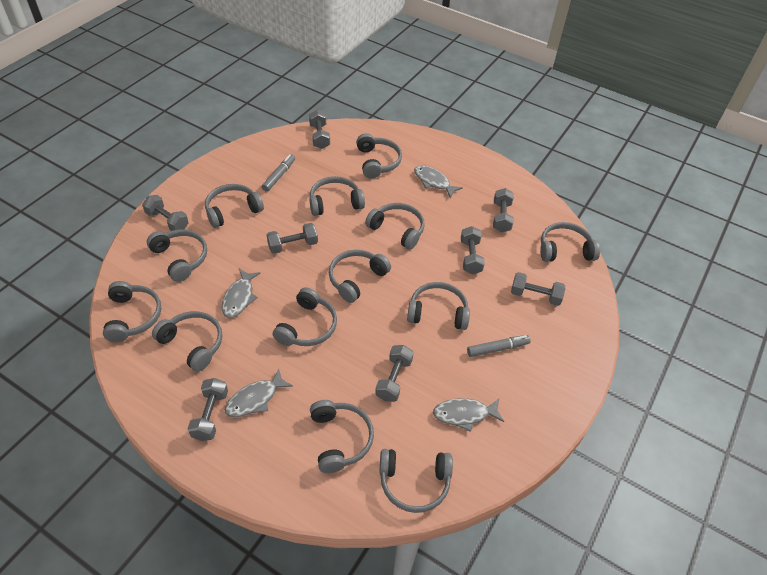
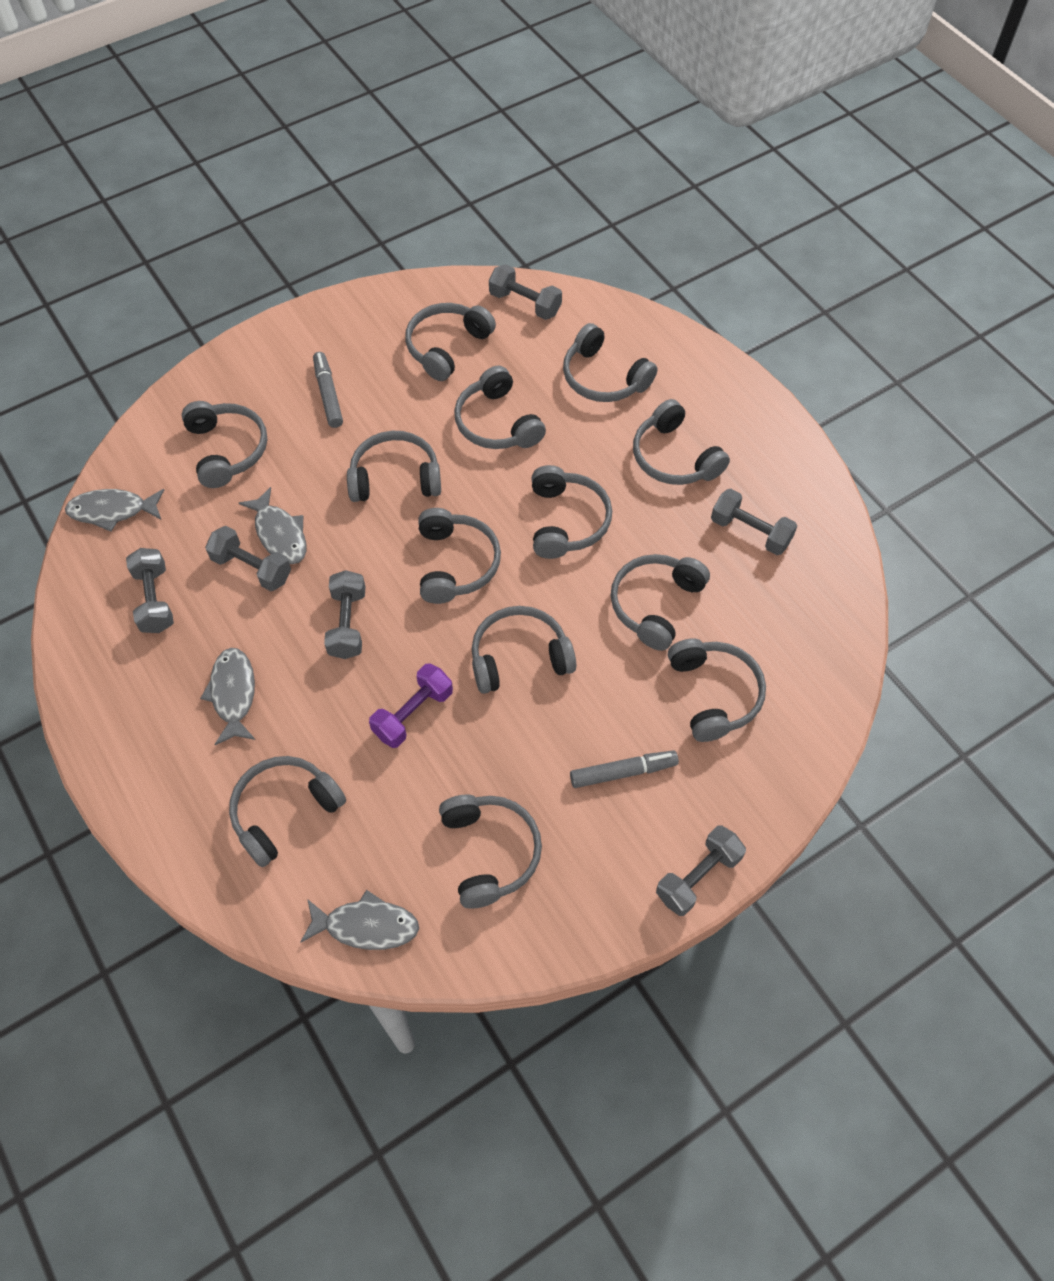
grey dumbbell: 8 -> 6
purple dumbbell: 0 -> 1

